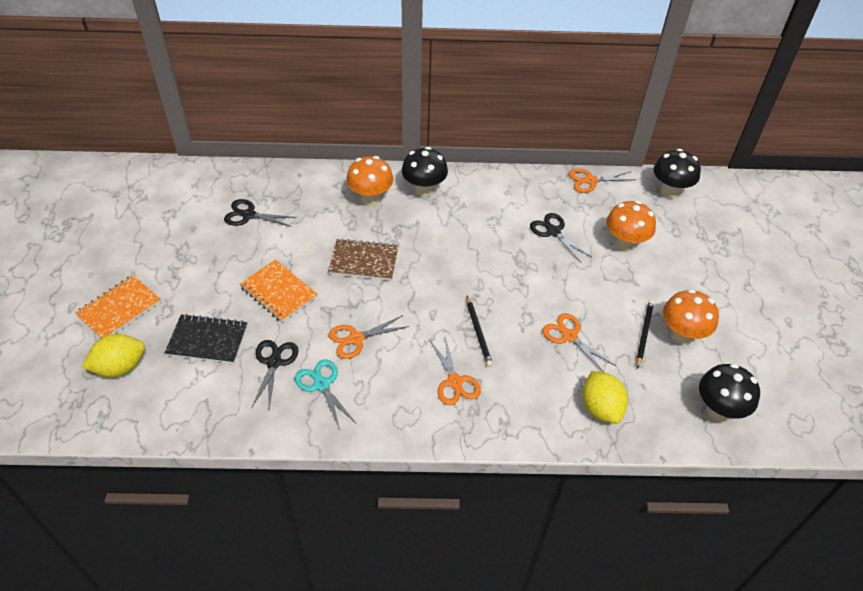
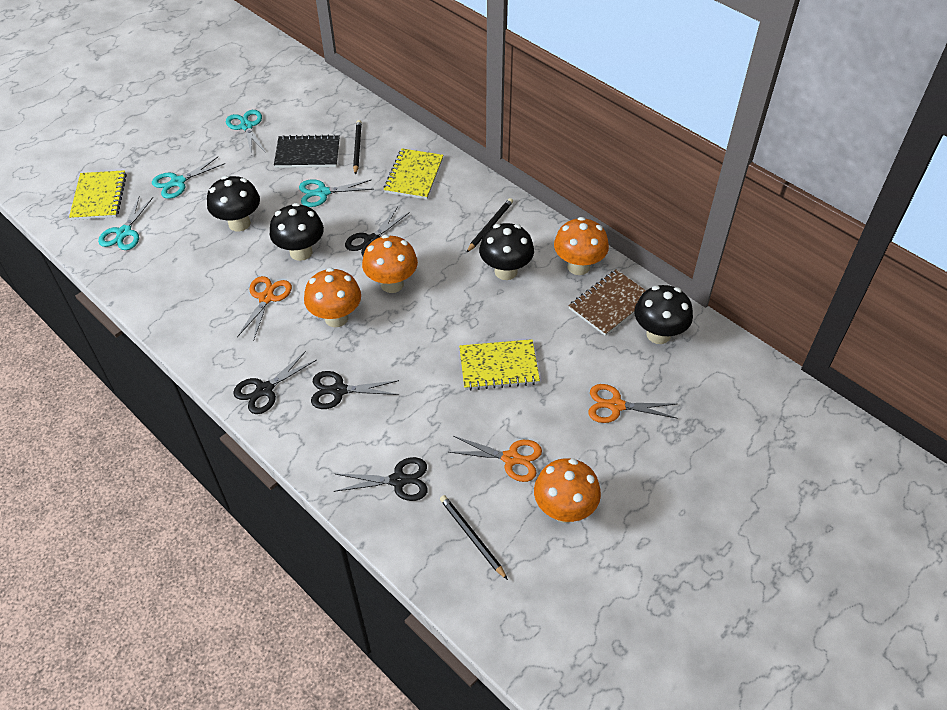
black mushroom: 3 -> 4
black pencil: 2 -> 3
black scissors: 3 -> 4
orange mushroom: 3 -> 4
orange notebook: 2 -> 0
orange scissors: 4 -> 3
turquoise scissors: 1 -> 4
yellow lemon: 2 -> 0
yellow notebook: 0 -> 3

